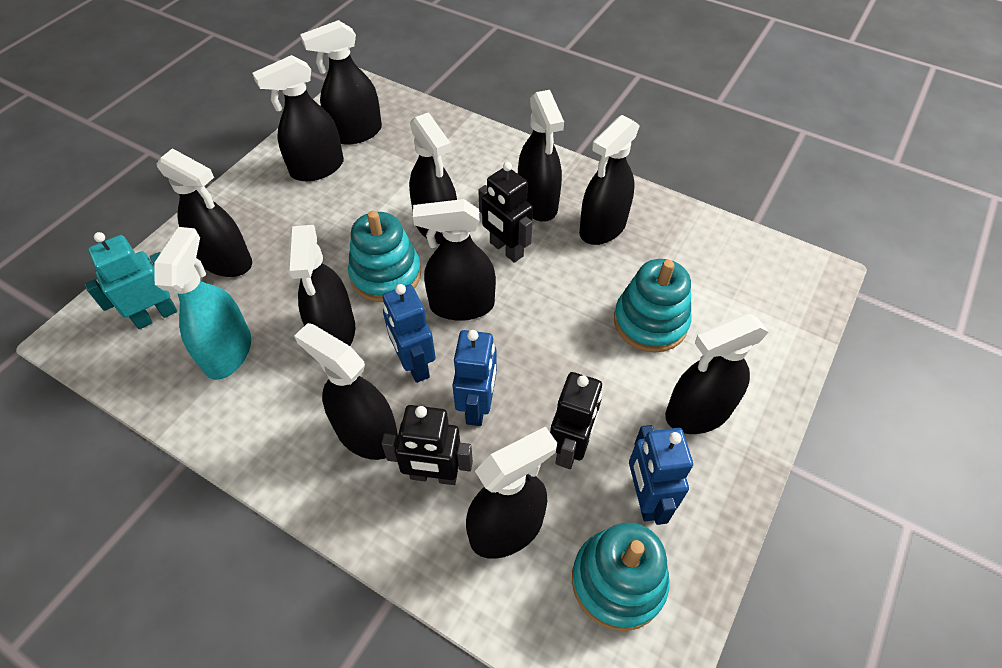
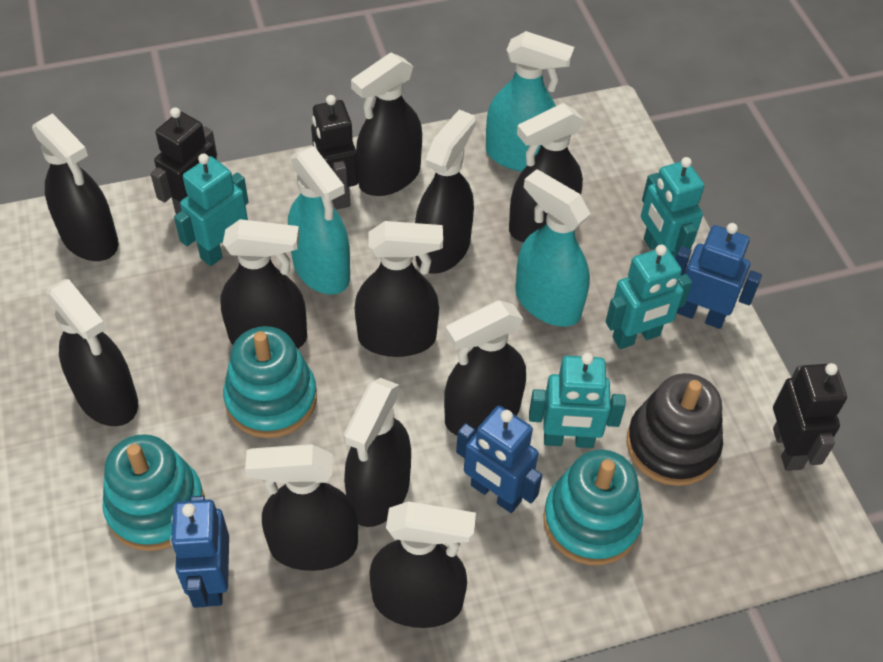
black stacking toy: 0 -> 1
turquoise robot: 1 -> 4
turquoise spray bottle: 1 -> 3

